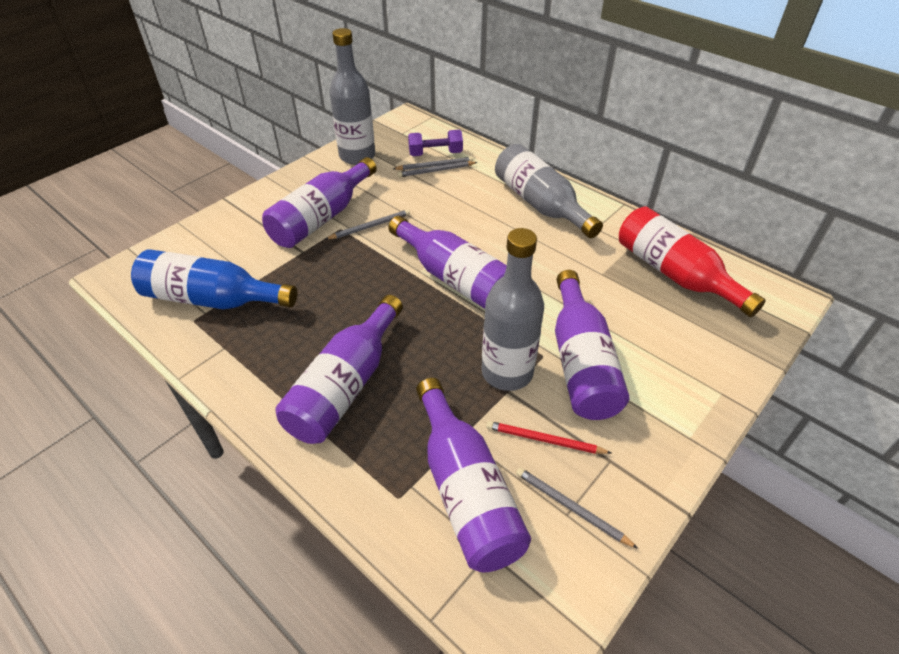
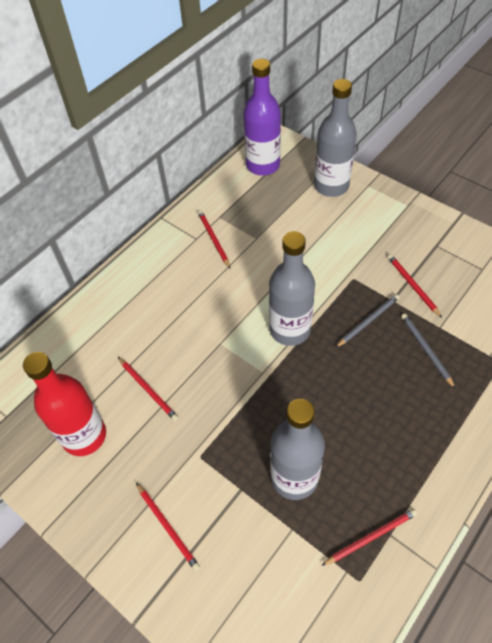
blue bottle: 1 -> 0
grey pencil: 4 -> 2
purple bottle: 5 -> 1
purple dumbbell: 1 -> 0
red pencil: 1 -> 5

